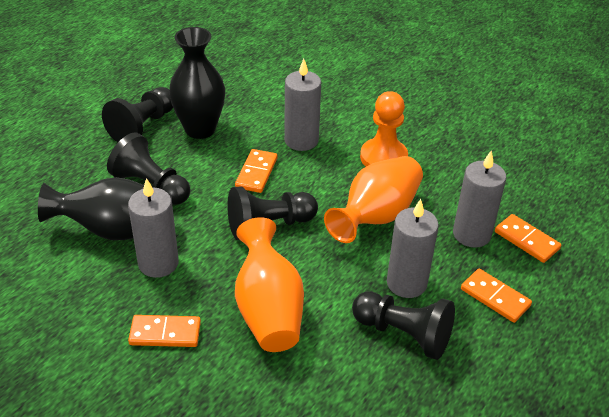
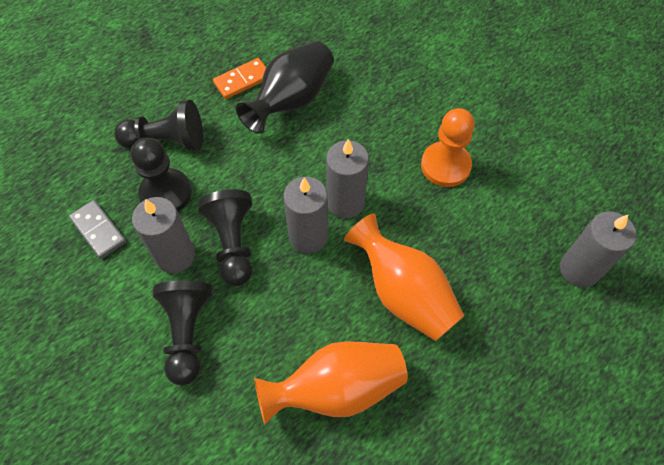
black vase: 2 -> 1
grey domino: 0 -> 1
orange domino: 4 -> 1

